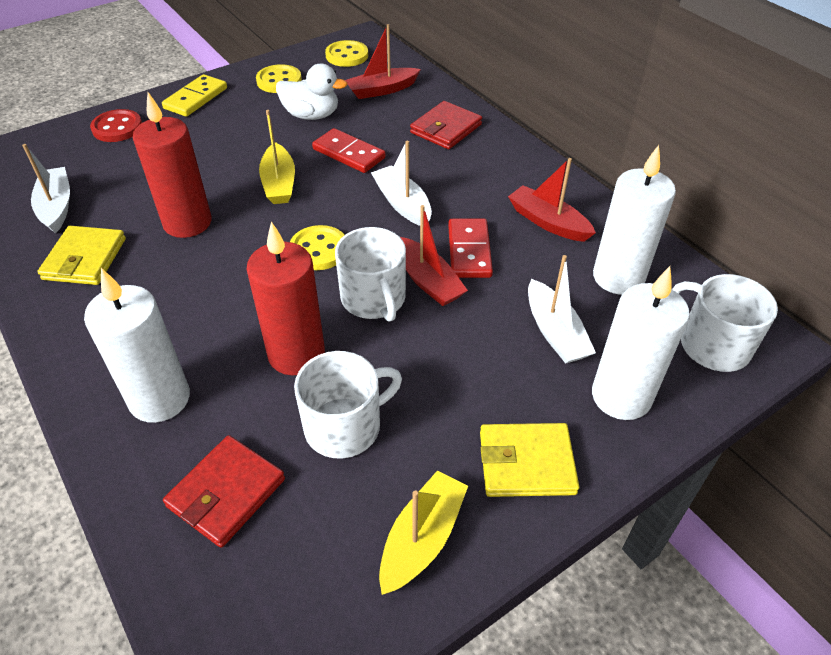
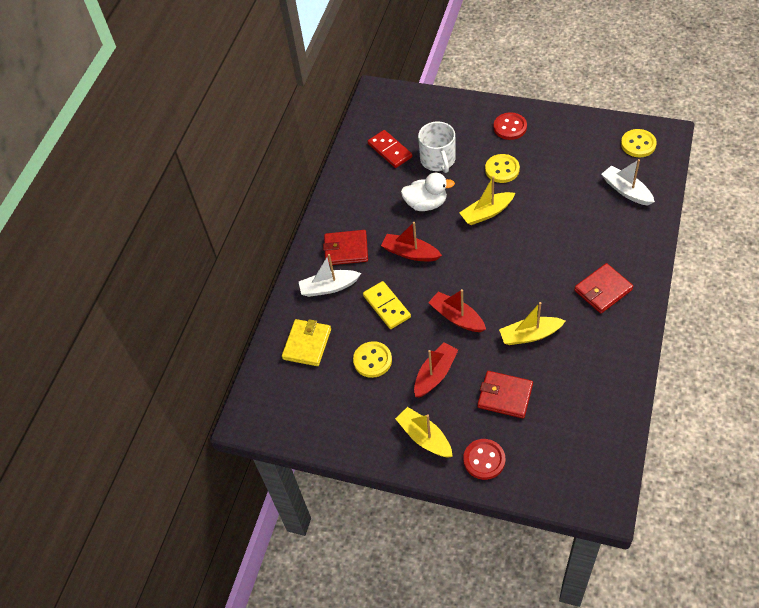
red button: 1 -> 2
red candle: 2 -> 0
red domino: 2 -> 1
red wallet: 2 -> 3
white boat: 3 -> 2
white candle: 3 -> 0
white mug: 3 -> 1
yellow boat: 2 -> 3
yellow wallet: 2 -> 1

